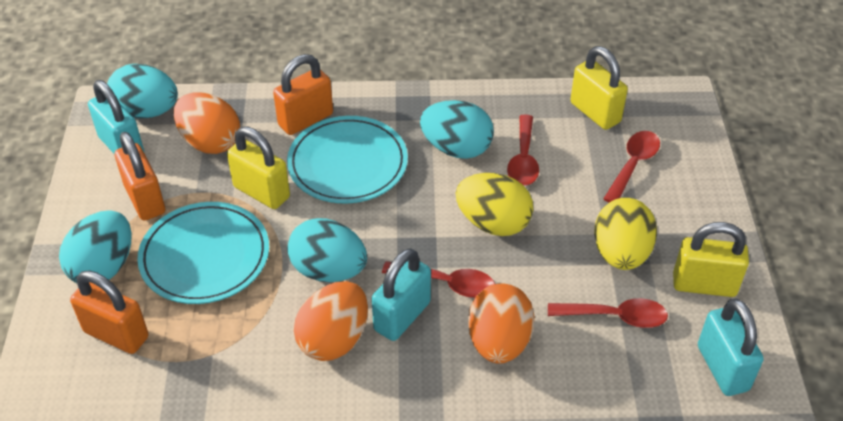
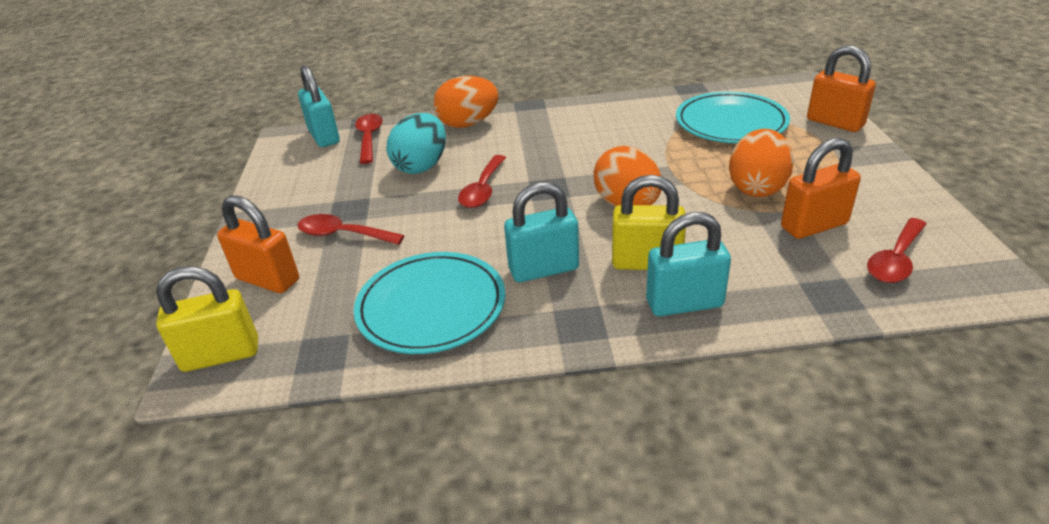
turquoise egg: 4 -> 1
yellow egg: 2 -> 0
yellow padlock: 3 -> 2

